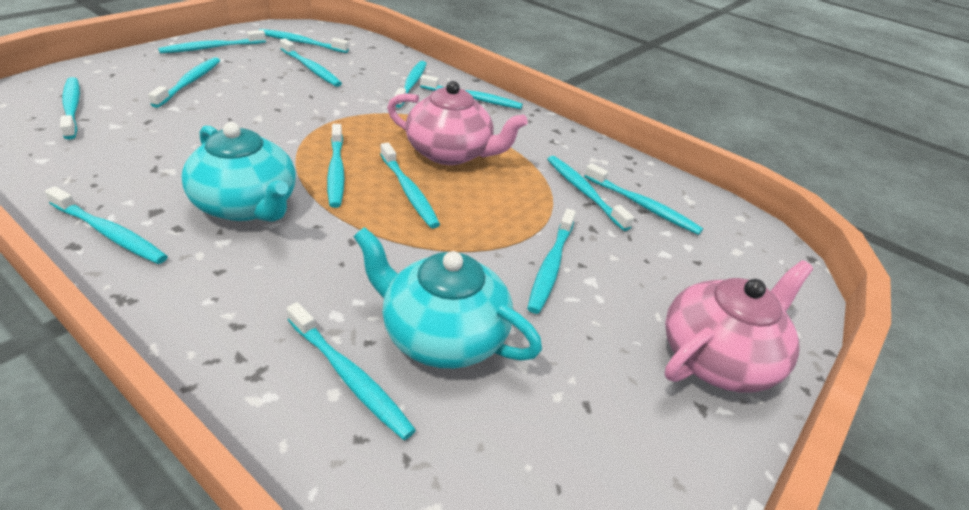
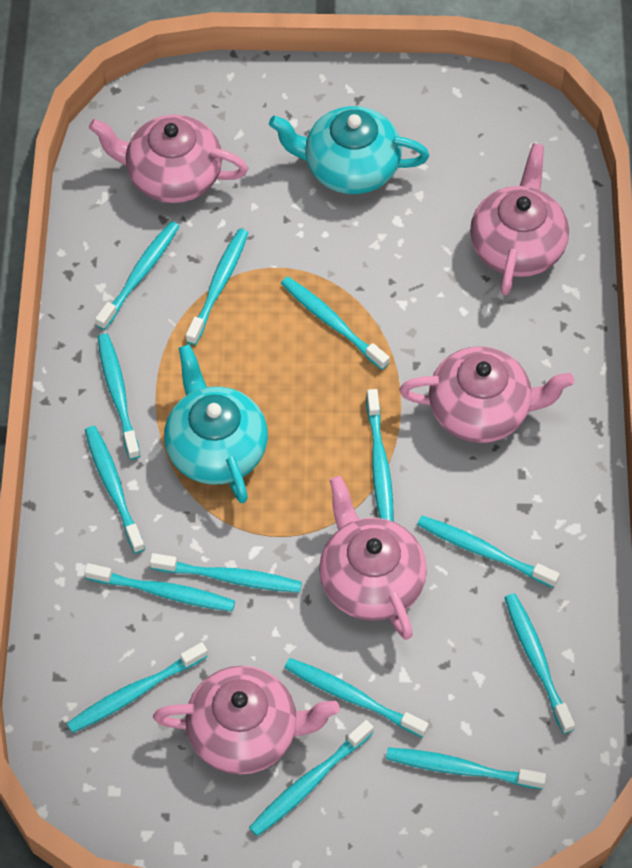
pink teapot: 2 -> 5

